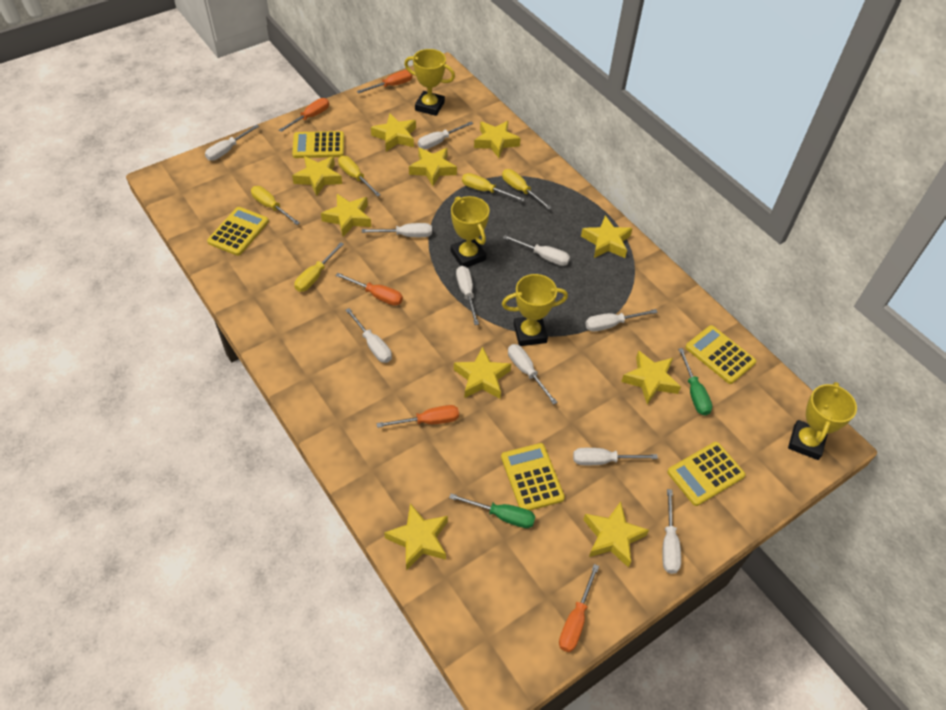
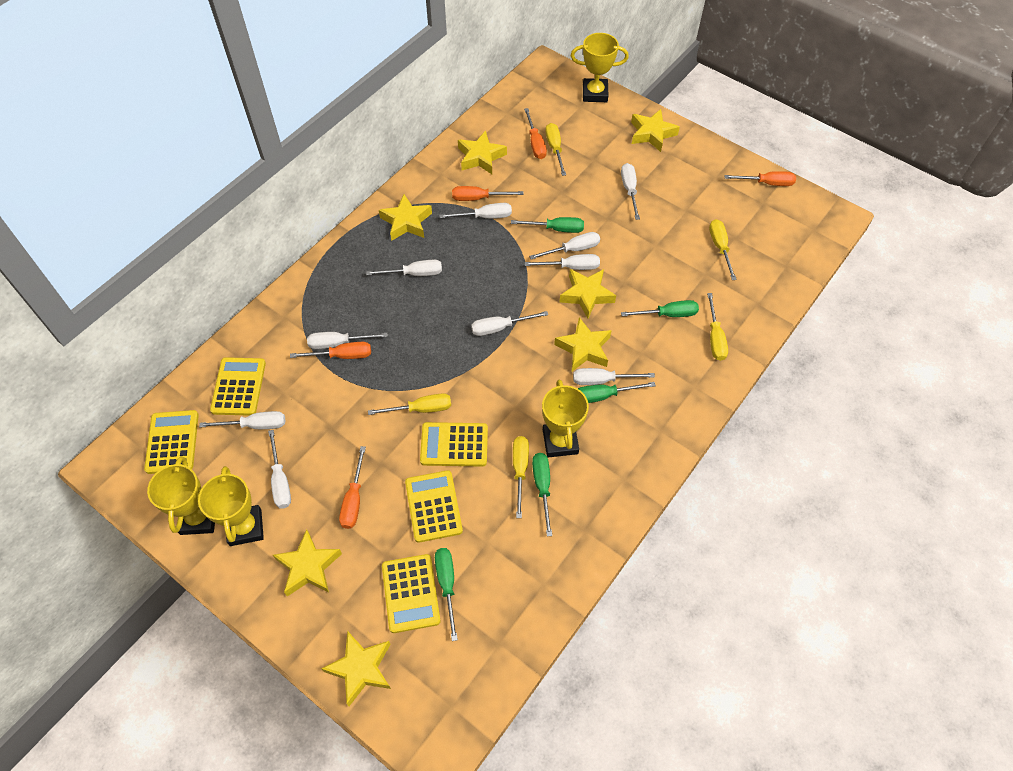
green screwdriver: 2 -> 5
yellow star: 10 -> 7

